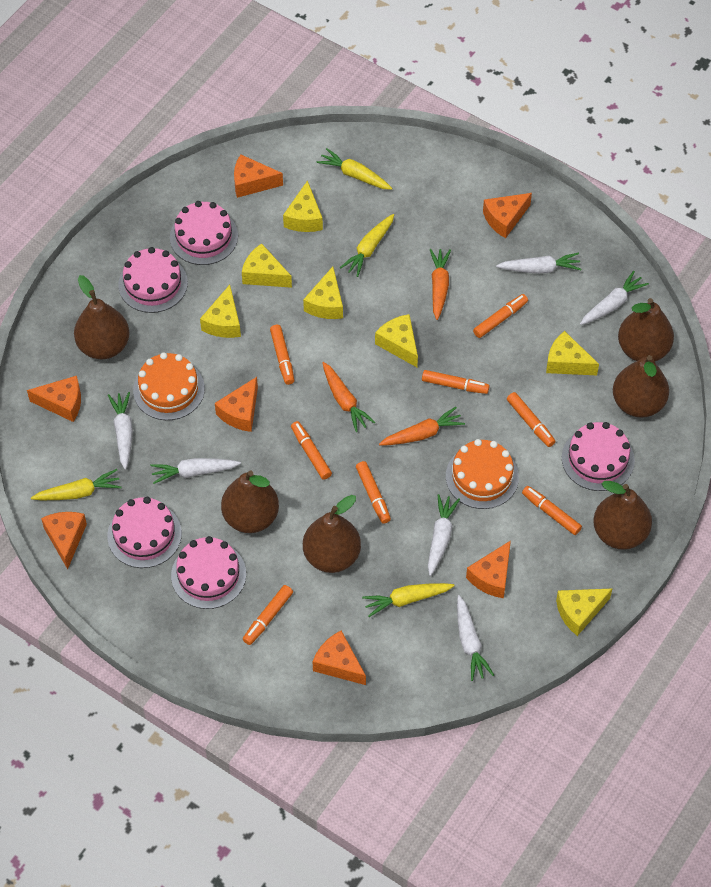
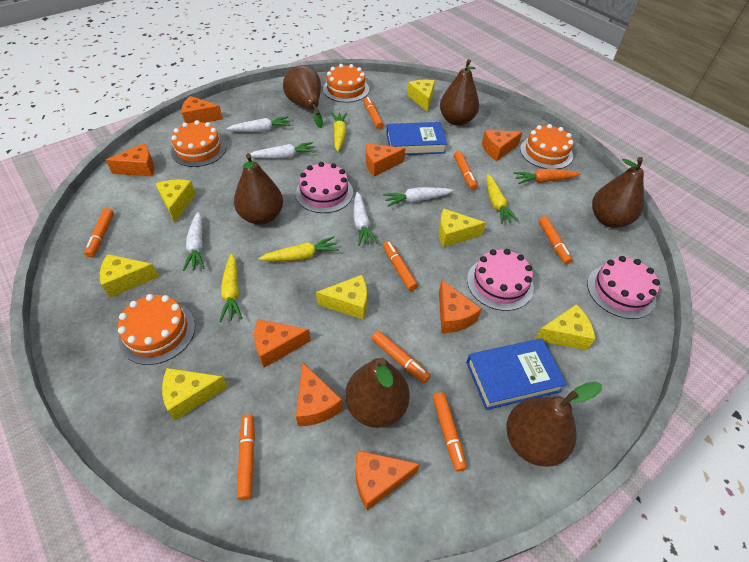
blue book: 0 -> 2
orange cake: 2 -> 4
orange carrot: 3 -> 1
orange cheese: 7 -> 8
pink cake: 5 -> 3
white carrot: 6 -> 5

